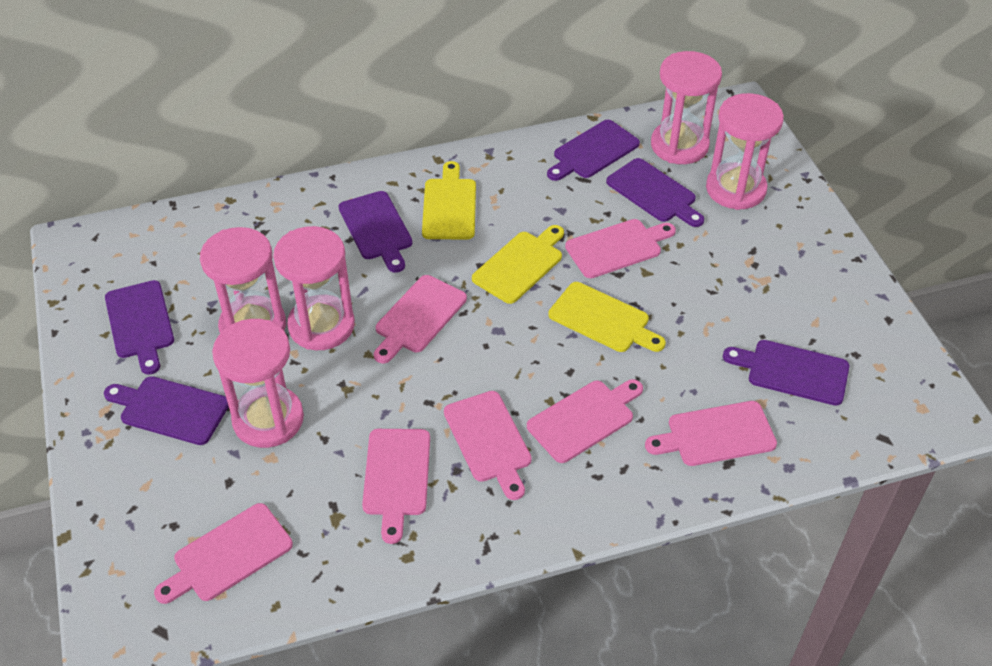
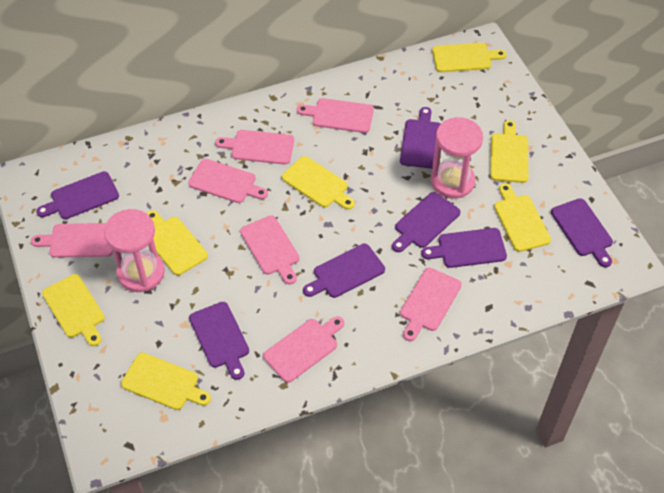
pink hourglass: 5 -> 2
purple cutting board: 6 -> 7
yellow cutting board: 3 -> 7

